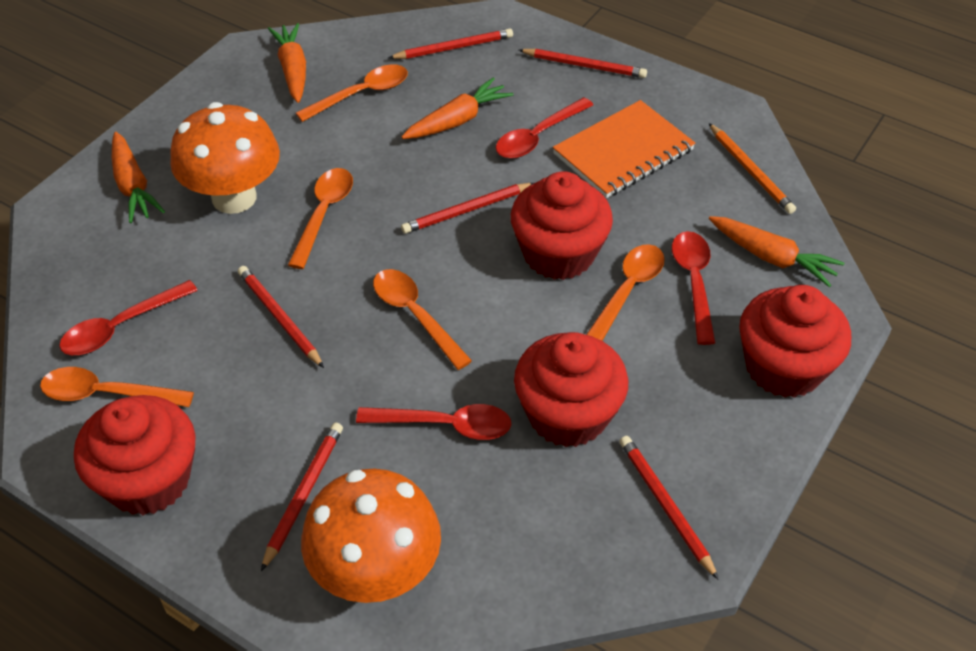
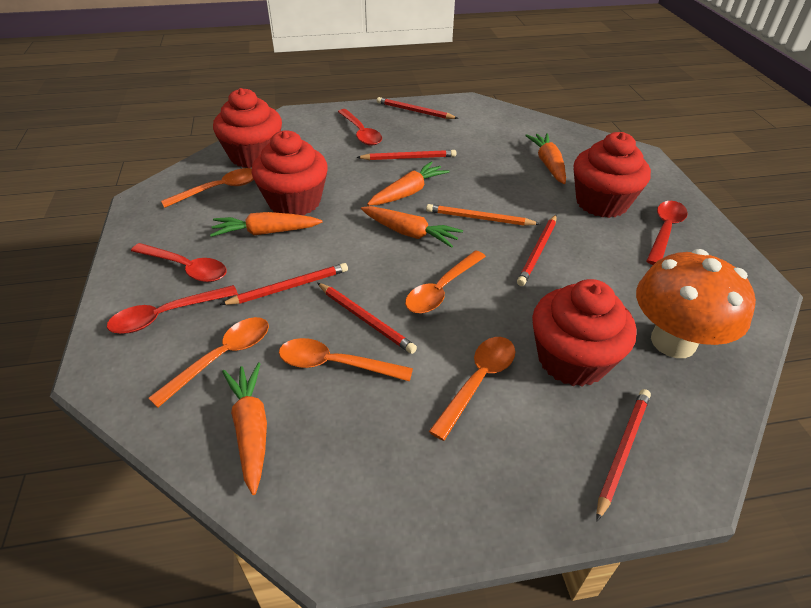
orange carrot: 4 -> 5
orange mushroom: 2 -> 1
orange notebook: 1 -> 0

